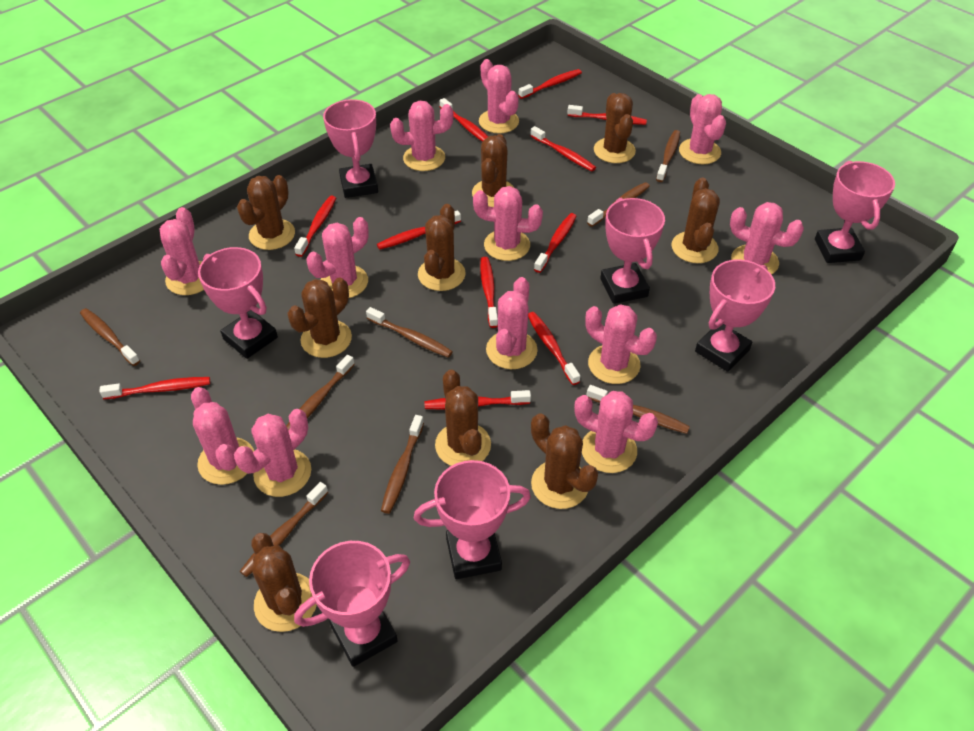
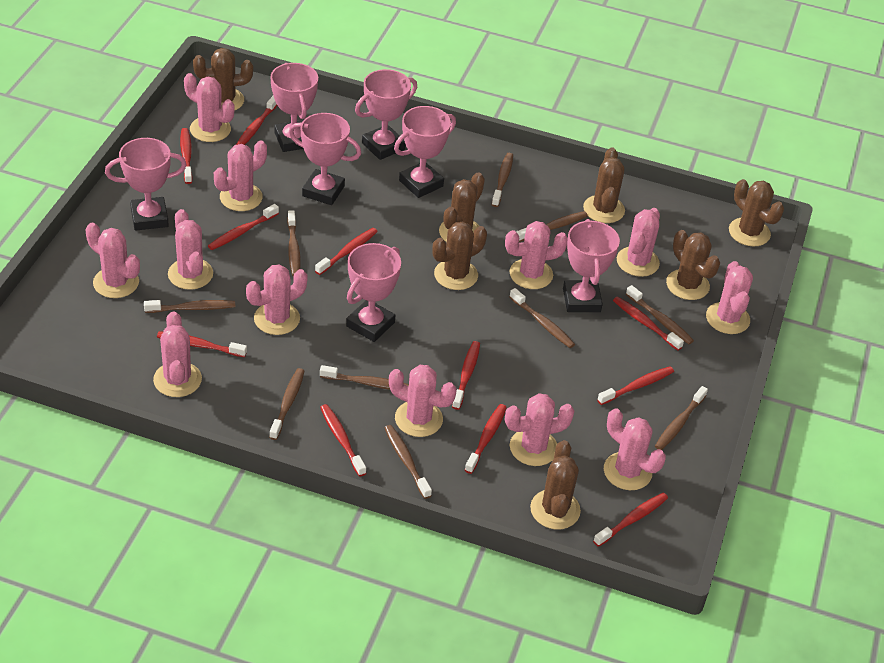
brown cactus: 9 -> 7
brown toothbrush: 8 -> 10

